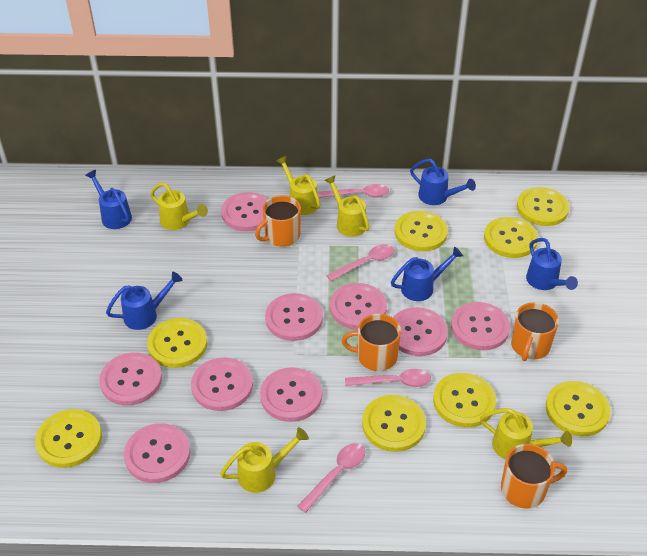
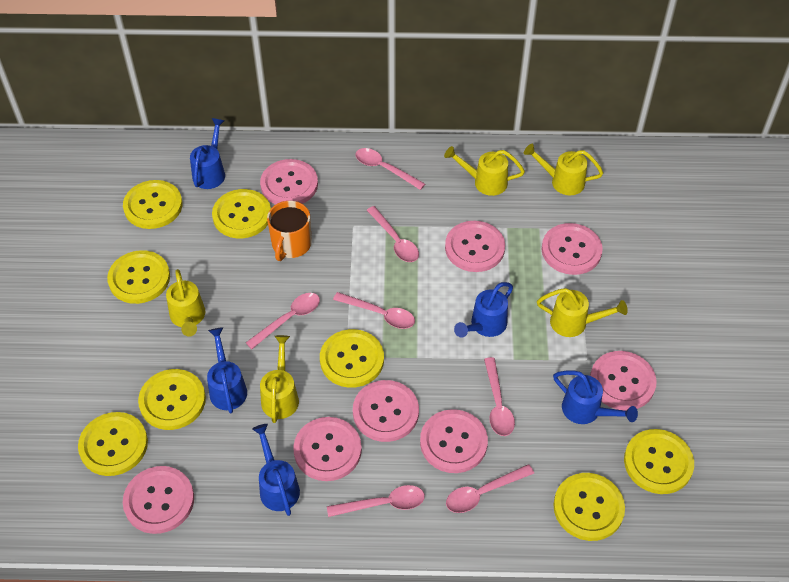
orange mug: 4 -> 1
pink button: 9 -> 8
pink spoon: 4 -> 7

